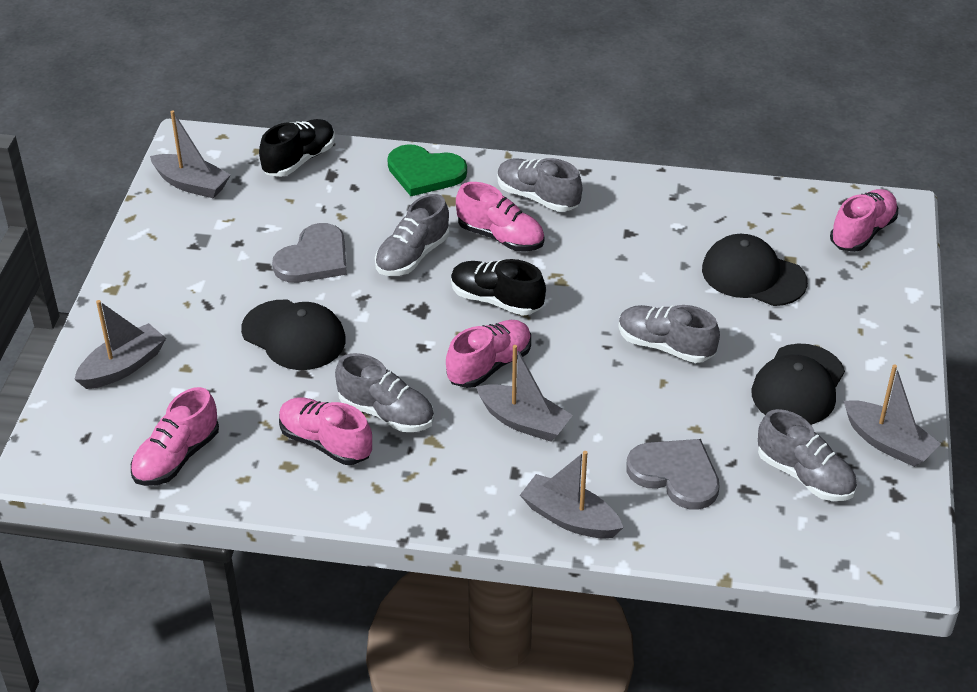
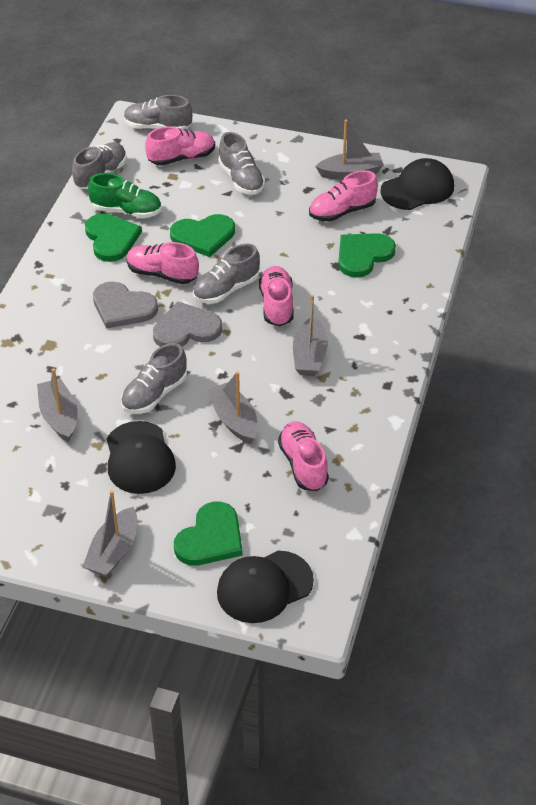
black shoe: 2 -> 0
green heart: 1 -> 4
green shoe: 0 -> 1

